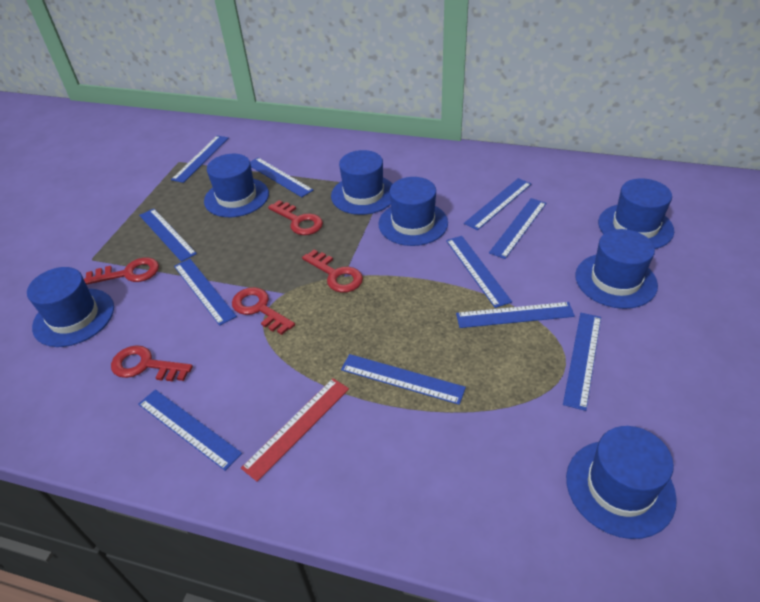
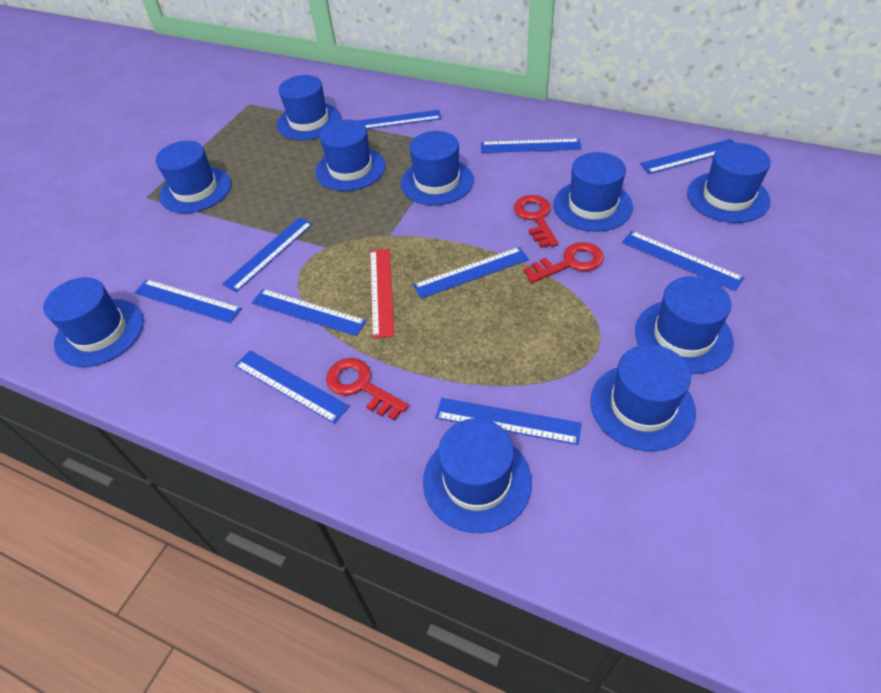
blue hat: 7 -> 10
blue ruler: 11 -> 10
red key: 5 -> 3

